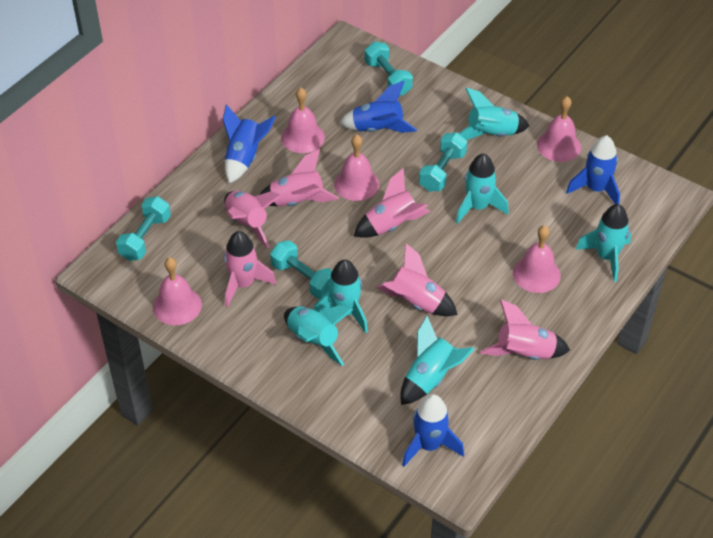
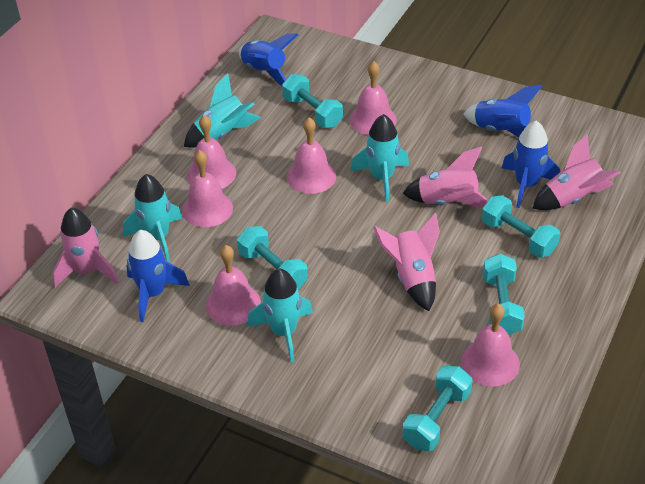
pink bell: 5 -> 6
pink rocket: 6 -> 4
turquoise dumbbell: 4 -> 5
turquoise rocket: 6 -> 4

